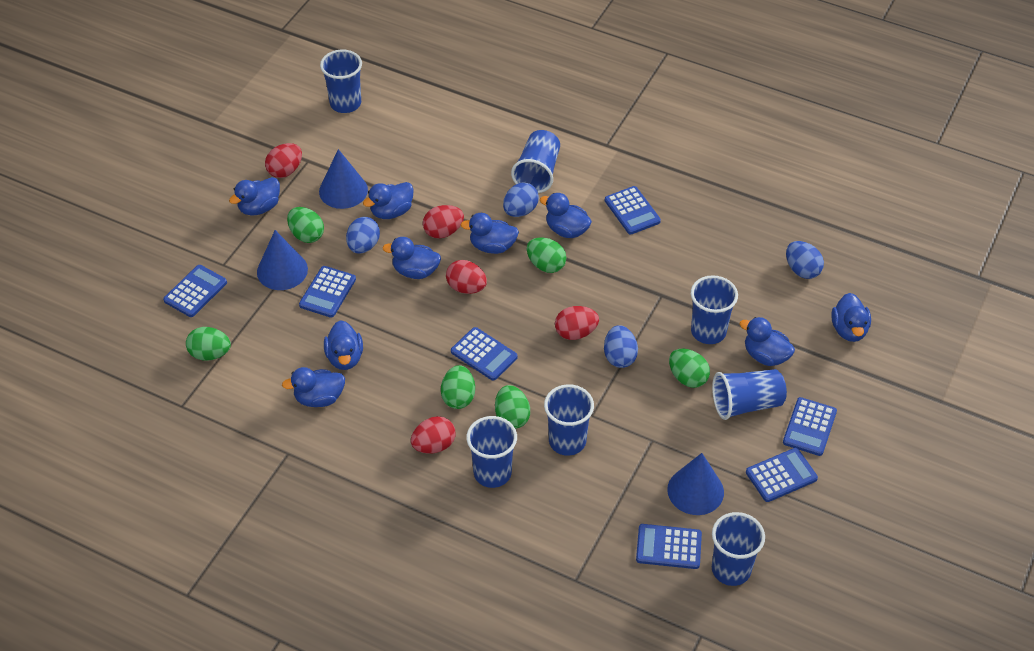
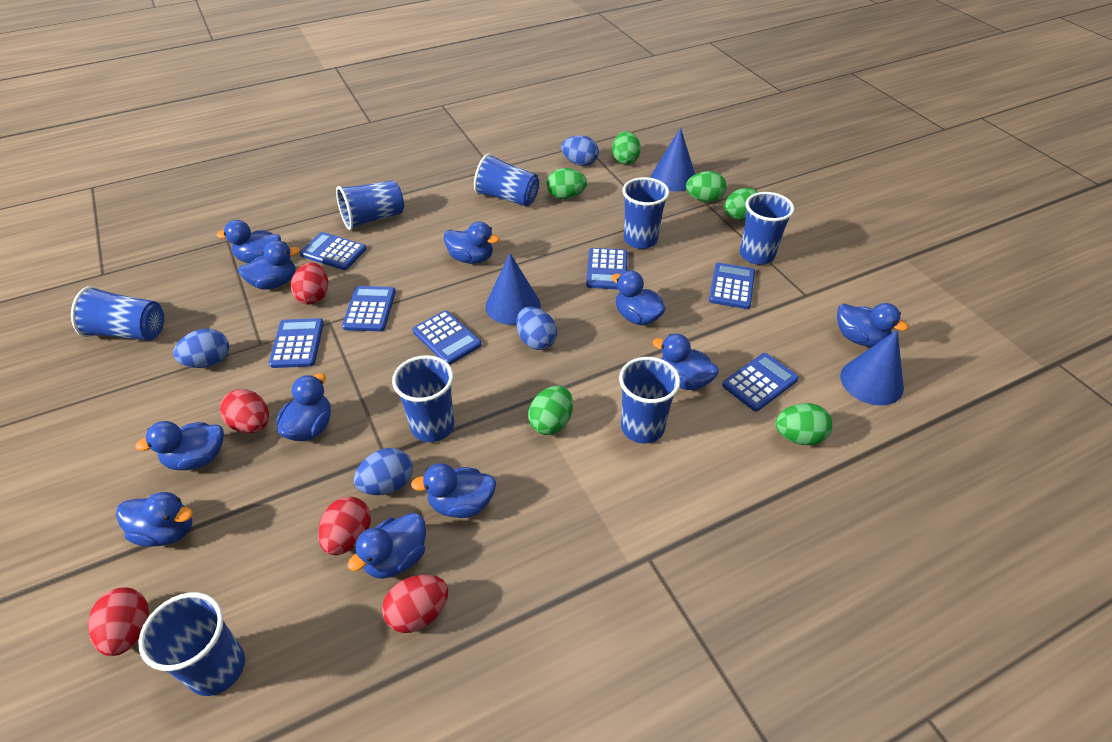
blue cup: 7 -> 8
blue duck: 9 -> 11

